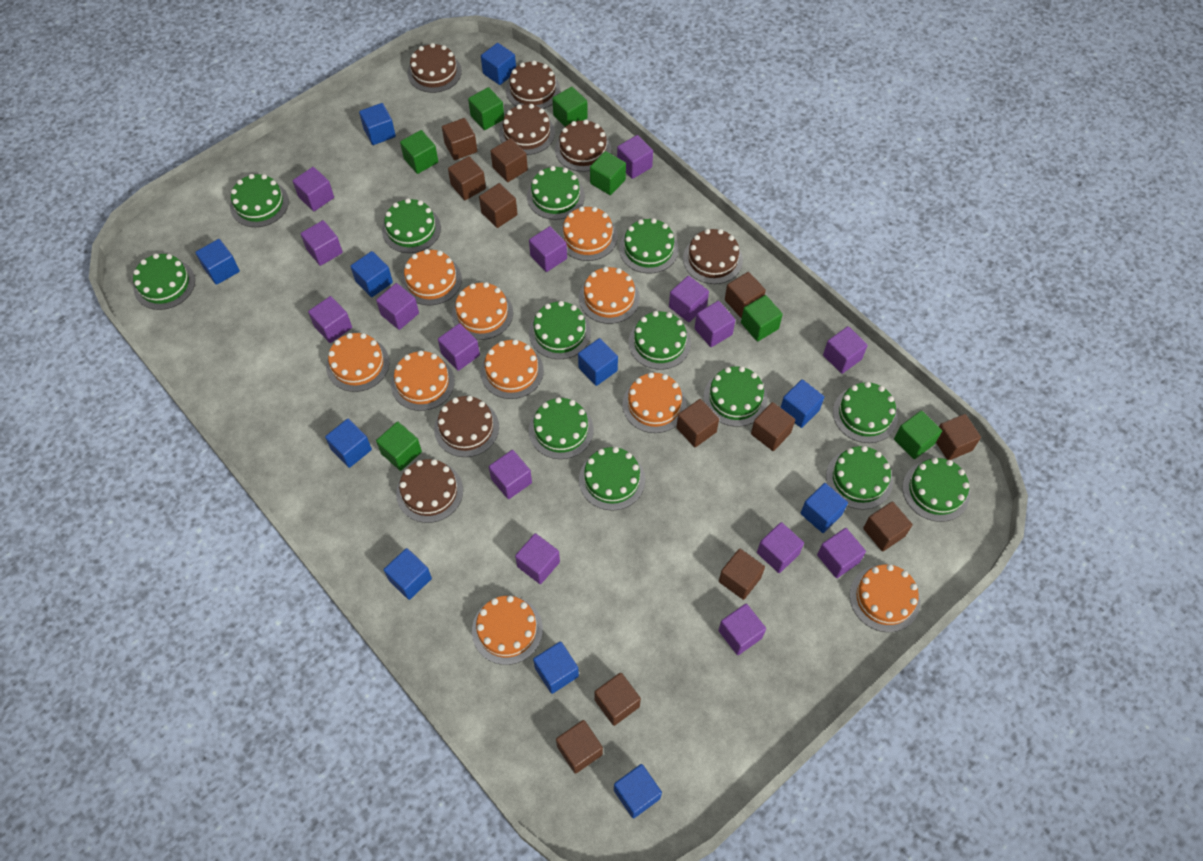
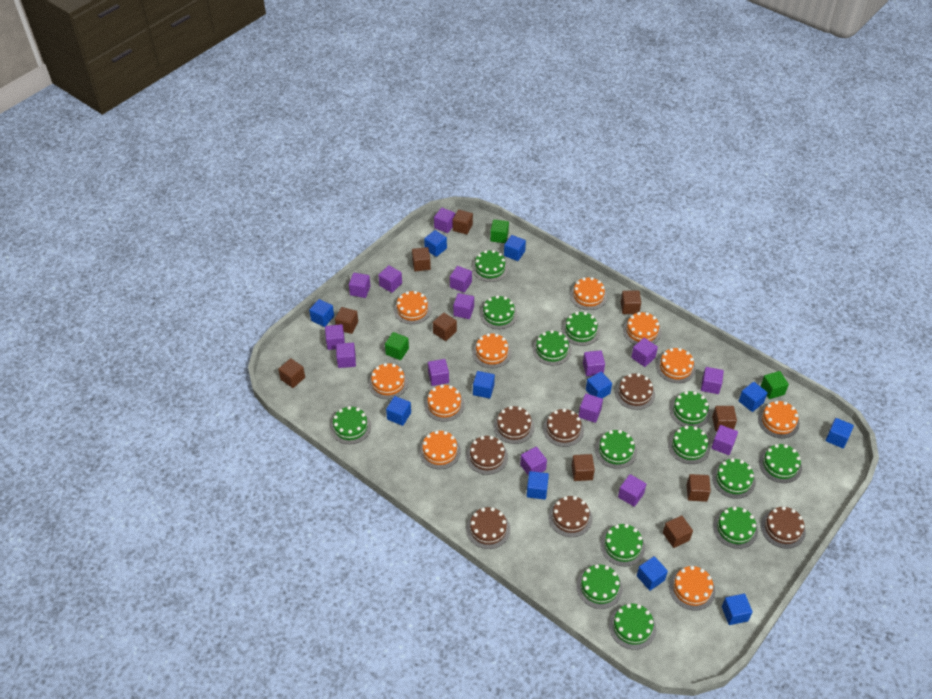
brown cube: 12 -> 10
green cake: 13 -> 14
green cube: 7 -> 3

